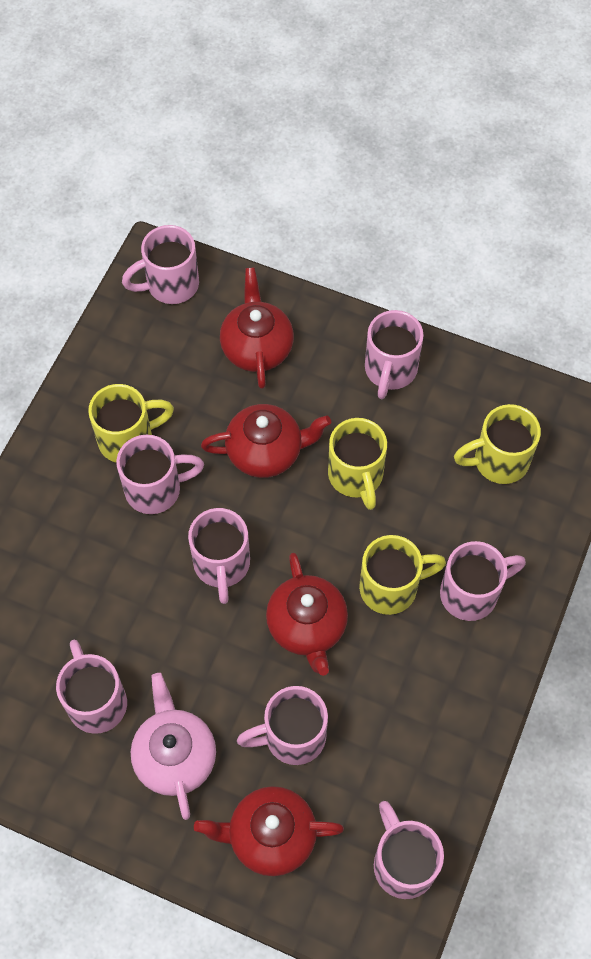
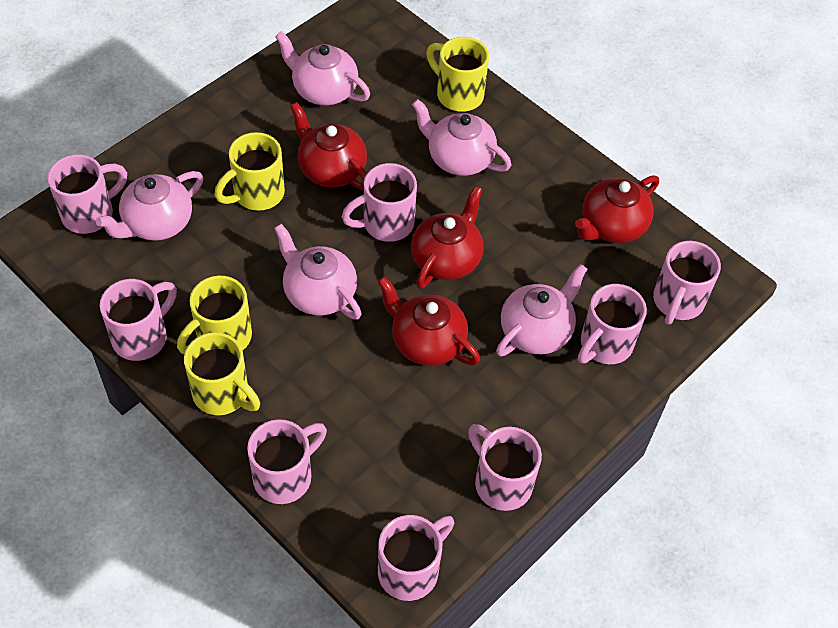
pink teapot: 1 -> 5

